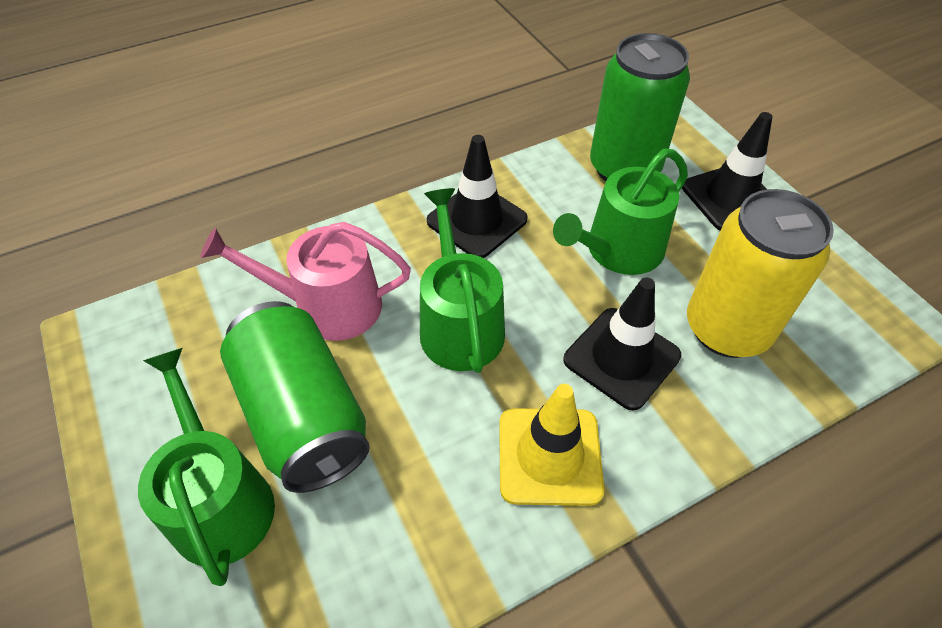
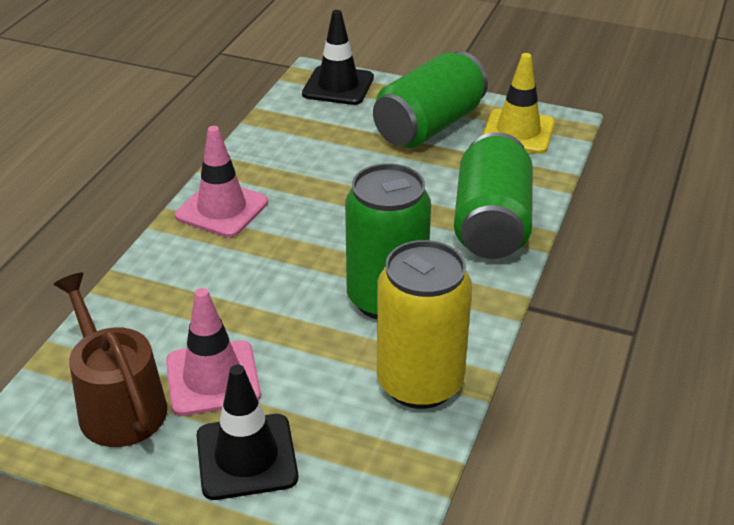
black traffic cone: 3 -> 2
brown watering can: 0 -> 1
green can: 2 -> 3
green watering can: 3 -> 0
pink traffic cone: 0 -> 2
pink watering can: 1 -> 0

